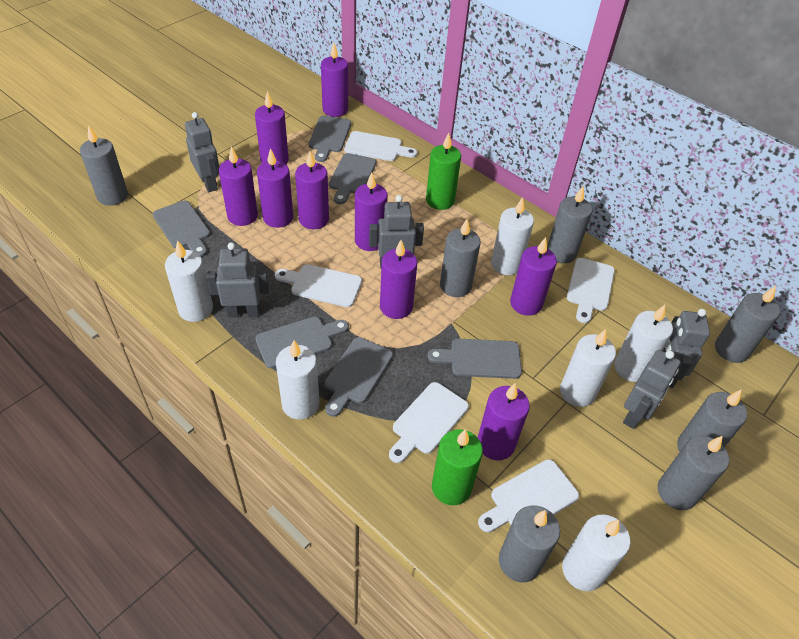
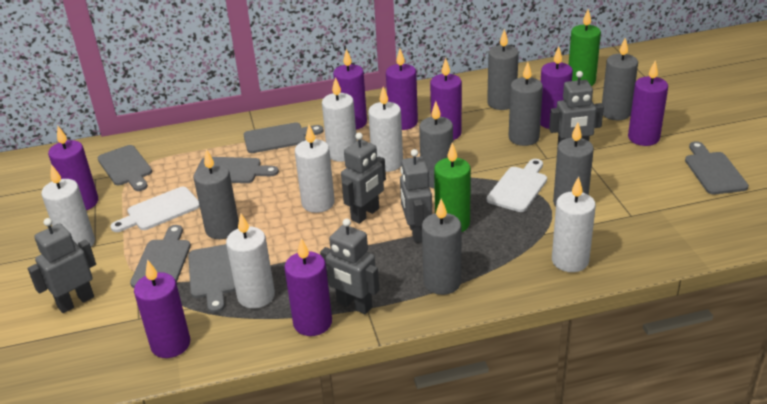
purple candle: 9 -> 8
white cutting board: 5 -> 2

